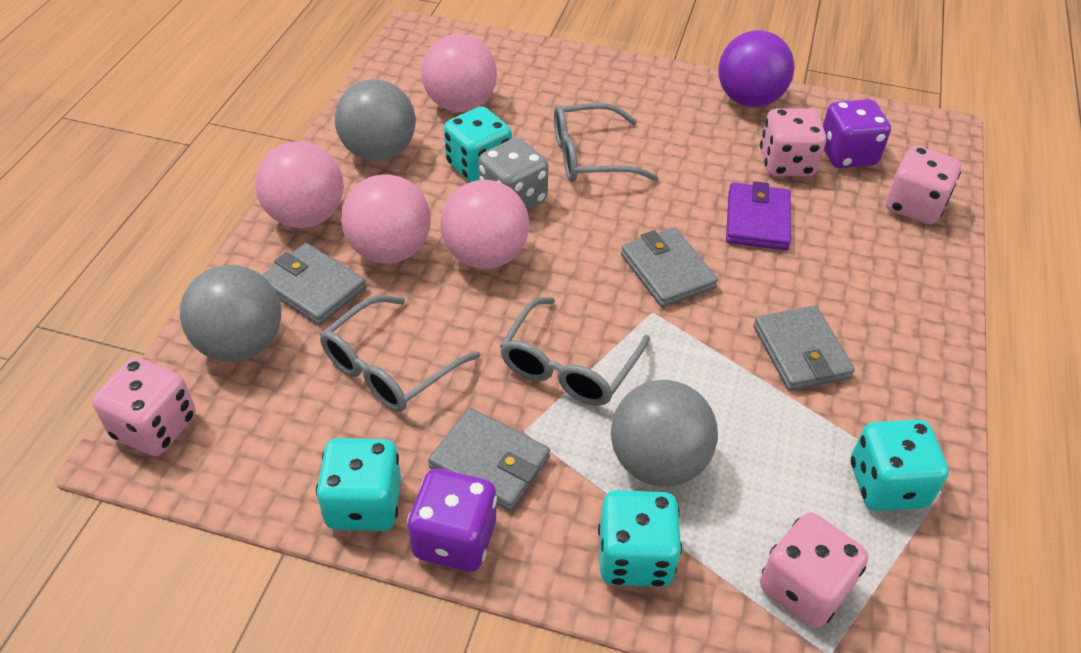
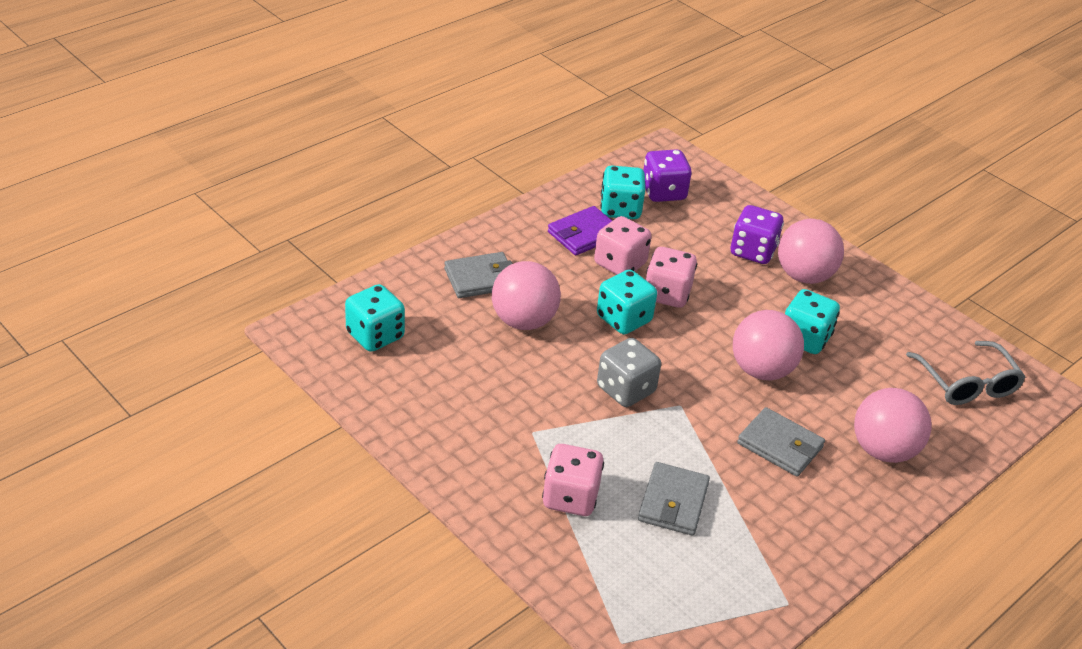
grey ball: 3 -> 0
grey glasses: 3 -> 1
grey wallet: 4 -> 3
pink dice: 4 -> 3
purple ball: 1 -> 0

